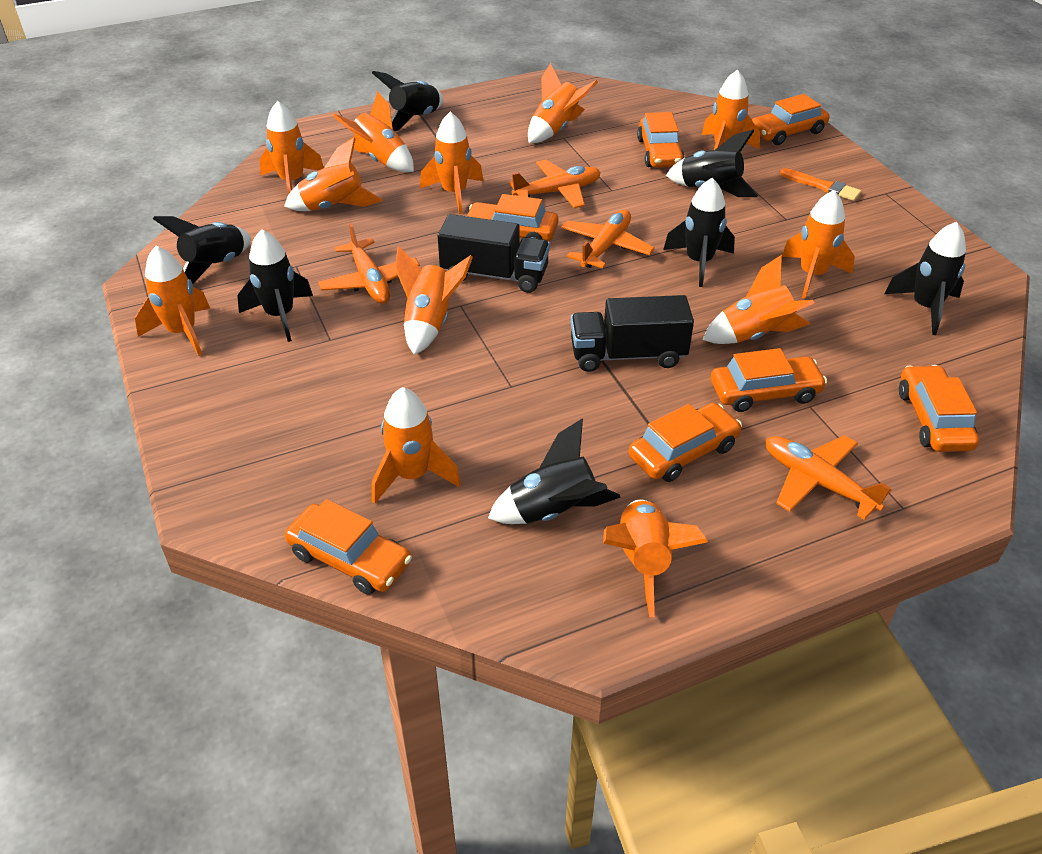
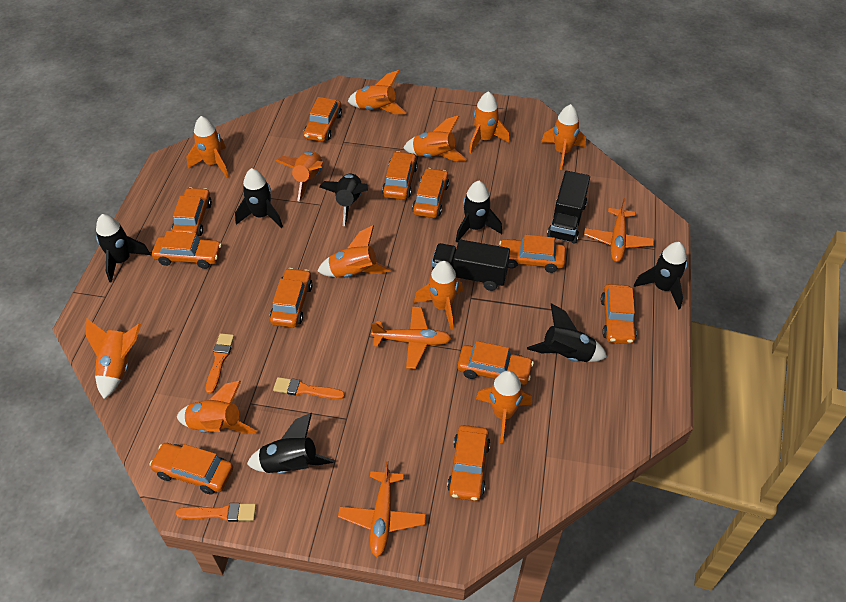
orange brush: 1 -> 3
orange car: 7 -> 11
orange plane: 4 -> 3
orange rocket: 12 -> 11

